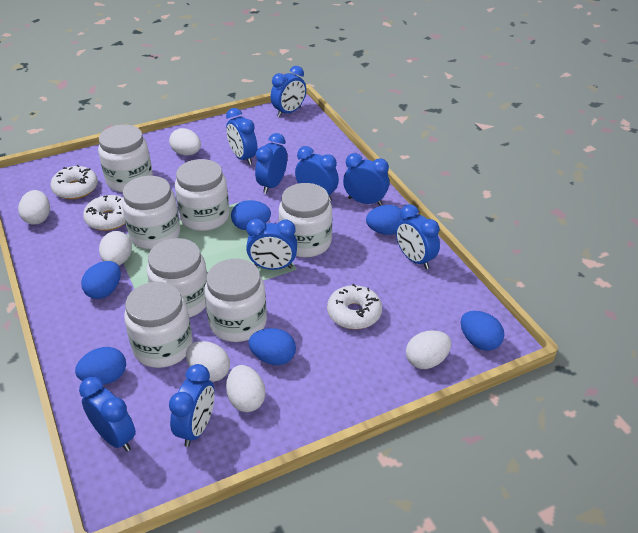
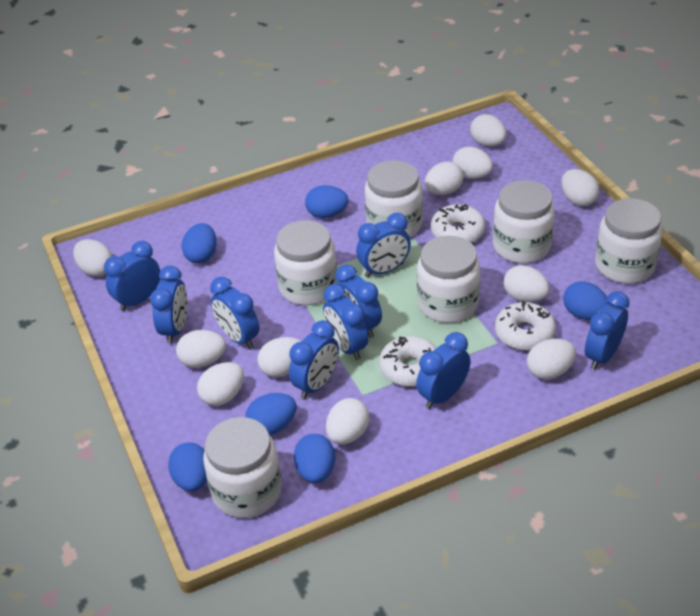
white egg: 6 -> 11
white jar: 7 -> 6

